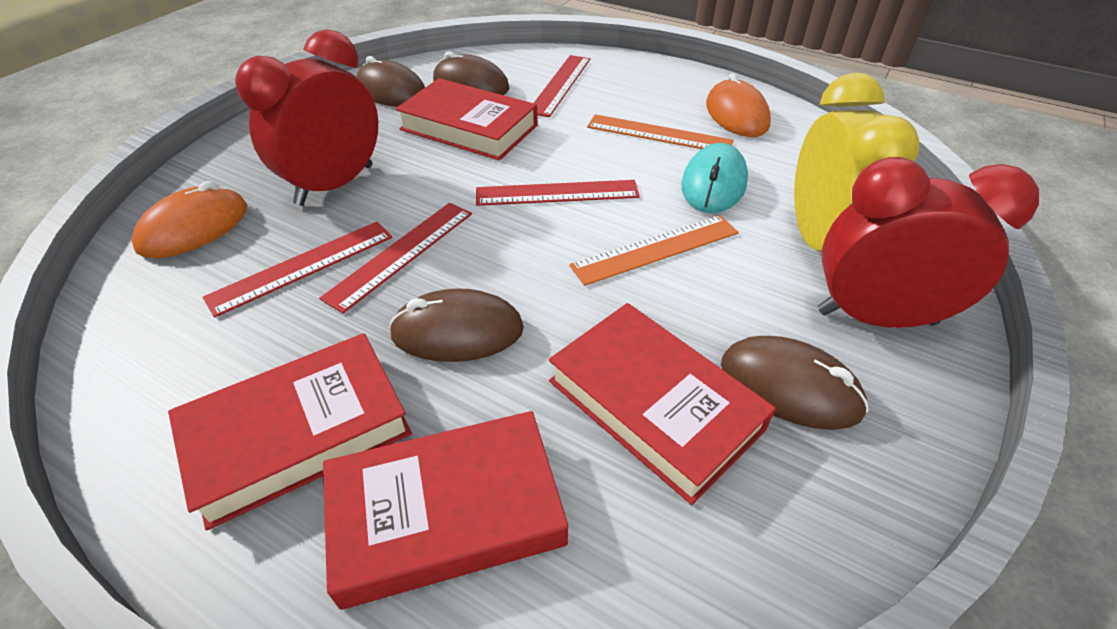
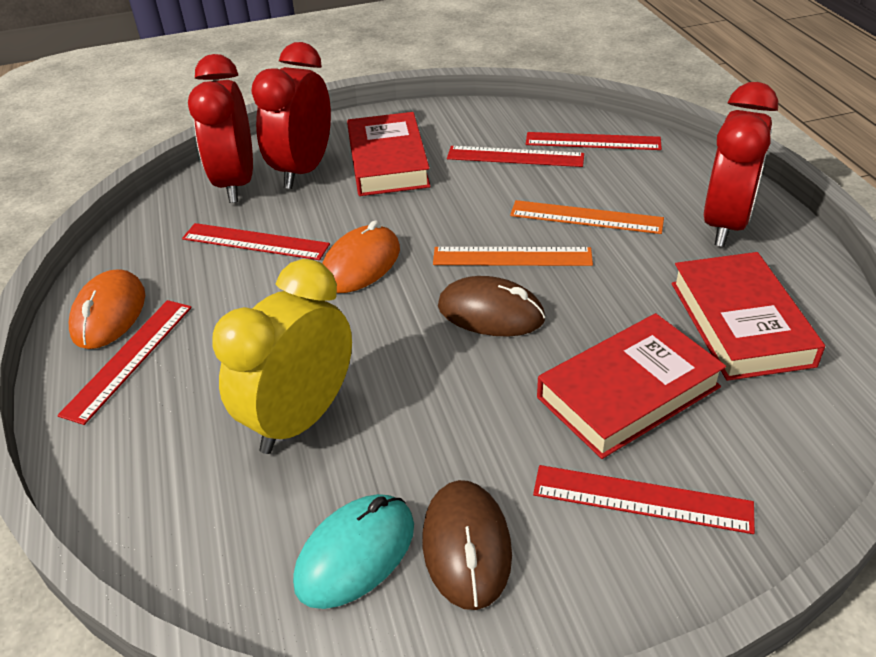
brown mouse: 4 -> 2
red book: 4 -> 3
red clock: 2 -> 3
red ruler: 4 -> 5

